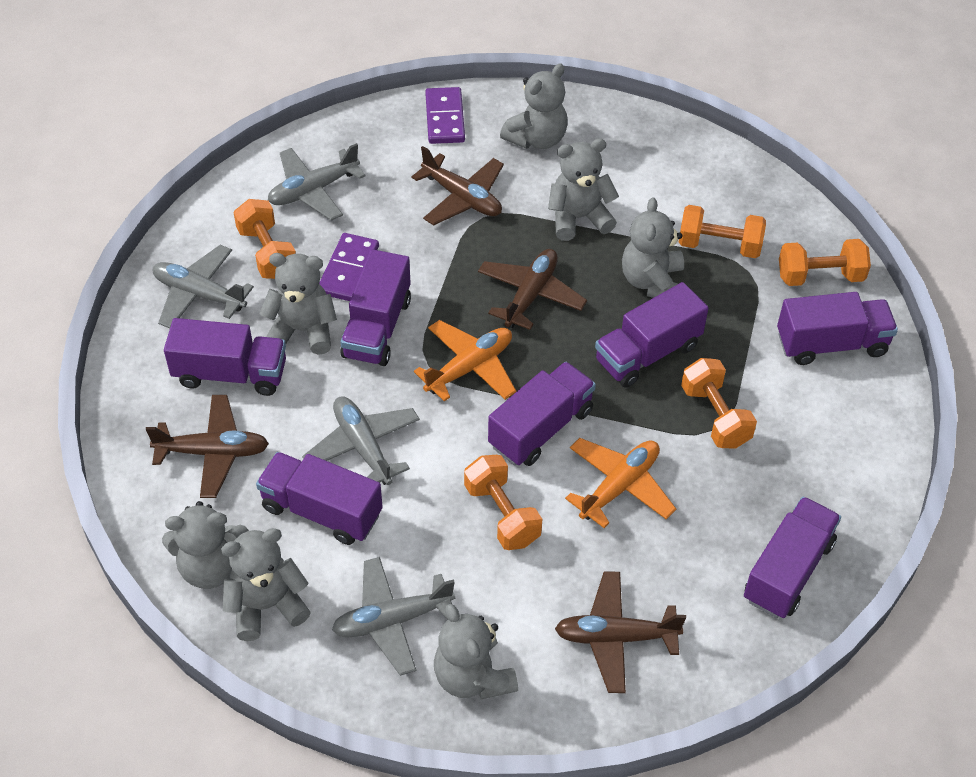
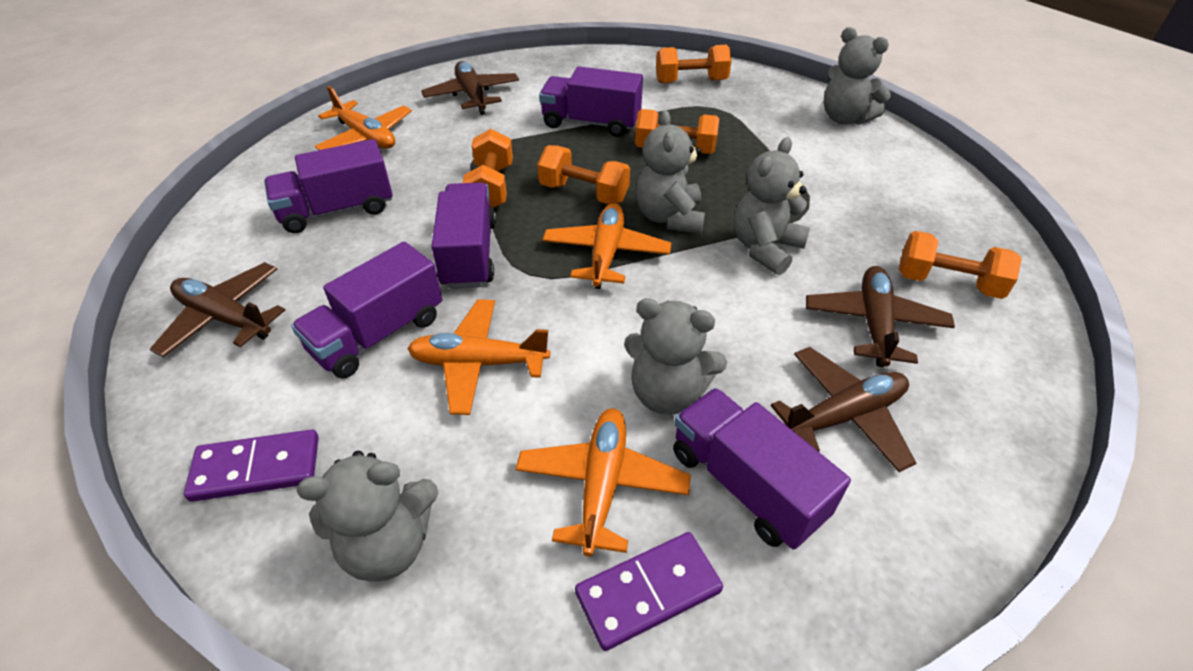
grey plane: 4 -> 0
grey teddy bear: 7 -> 5
orange plane: 2 -> 4
purple truck: 7 -> 5

